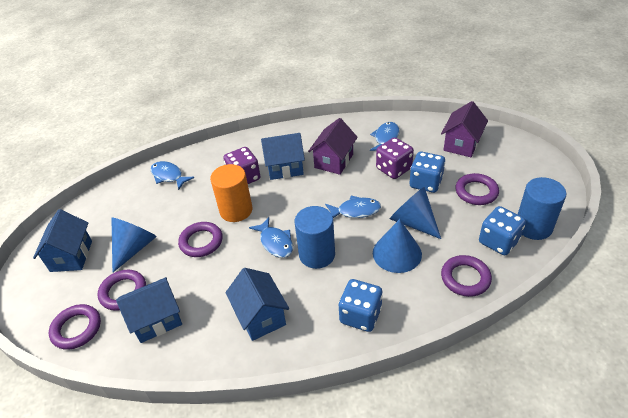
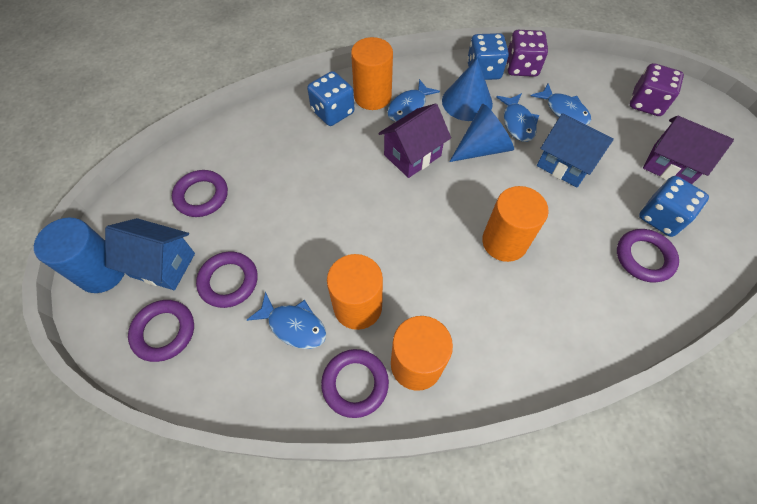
blue cone: 3 -> 2
blue cylinder: 2 -> 1
blue house: 4 -> 2
orange cylinder: 1 -> 4

